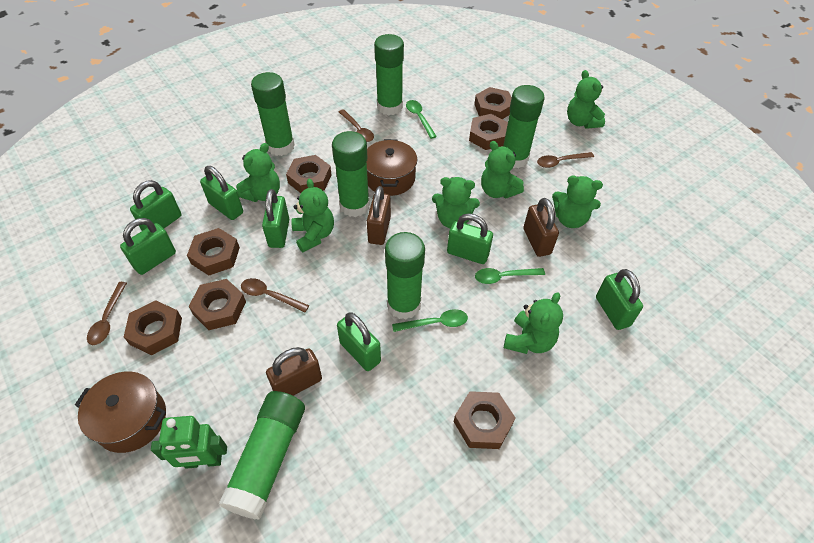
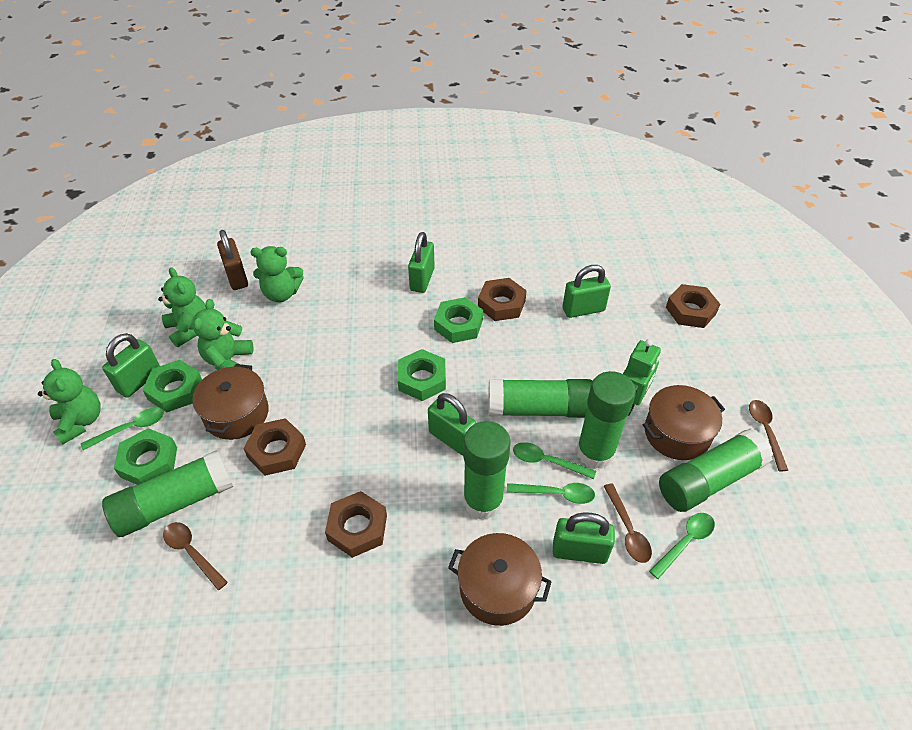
brown nut: 7 -> 4
brown padlock: 3 -> 1
brown pot: 2 -> 3
brown spoon: 4 -> 3
green glue stick: 6 -> 5
green nut: 0 -> 4
green padlock: 7 -> 5
green spoon: 3 -> 4
green teddy bear: 7 -> 4

